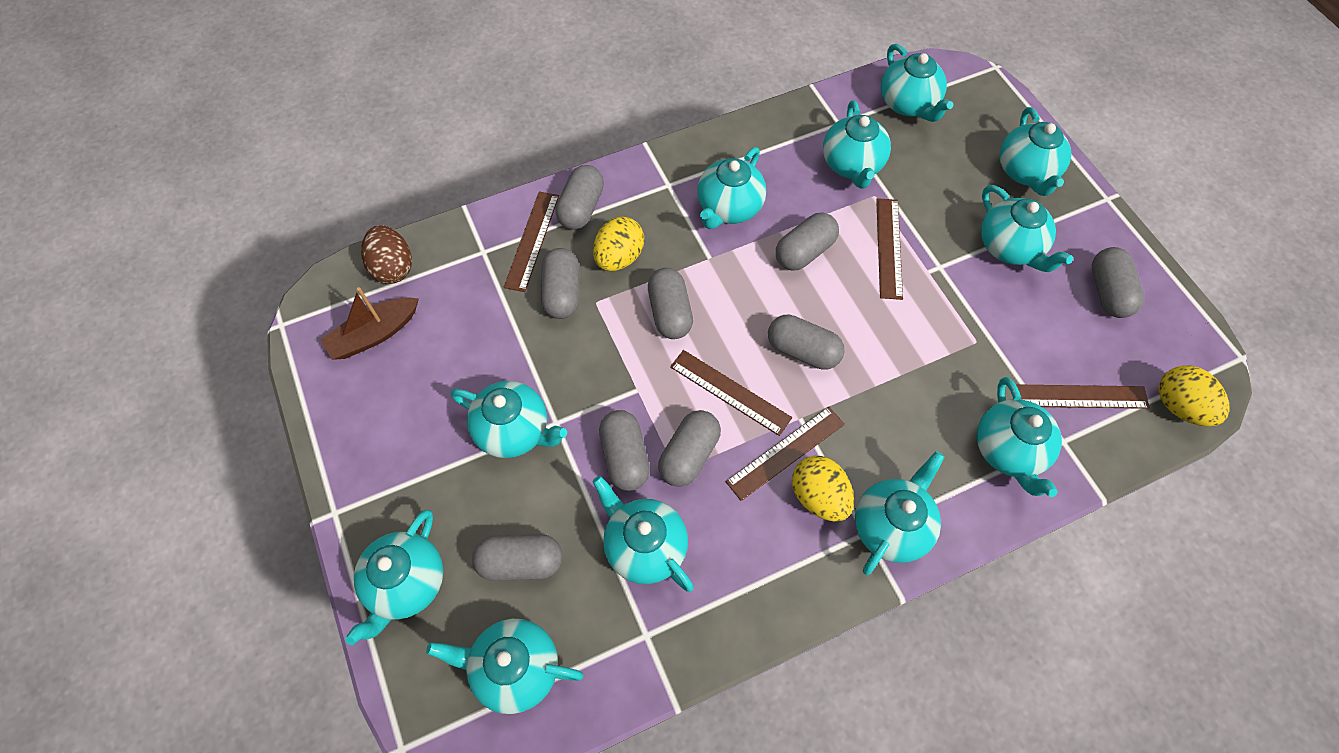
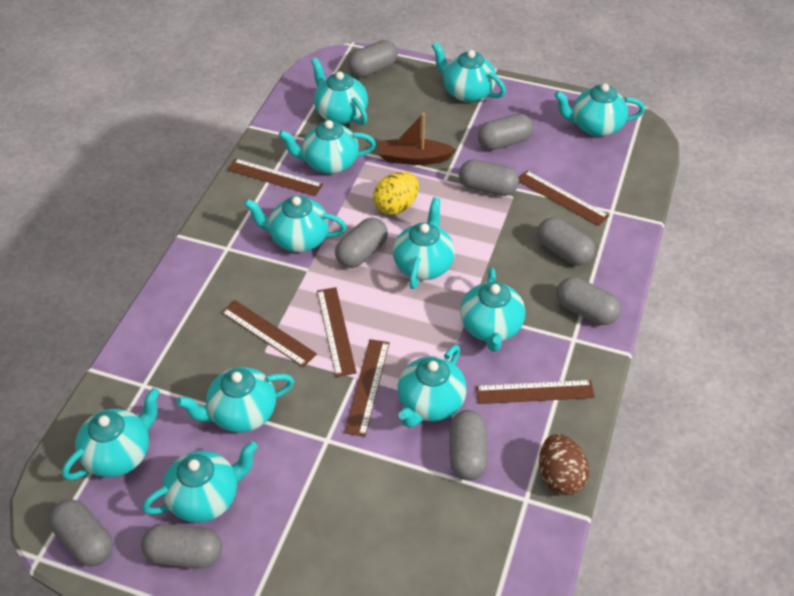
brown ruler: 5 -> 6
yellow egg: 3 -> 1

